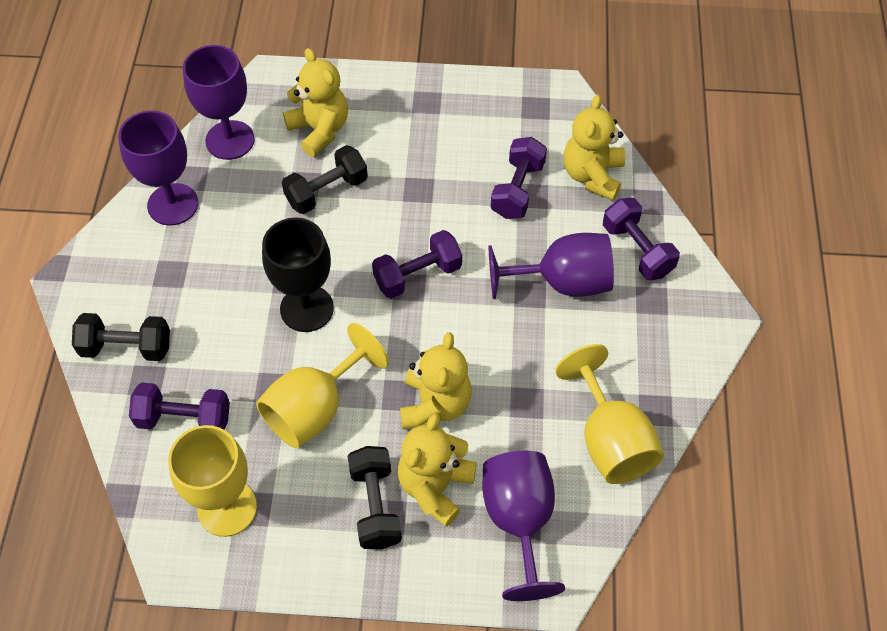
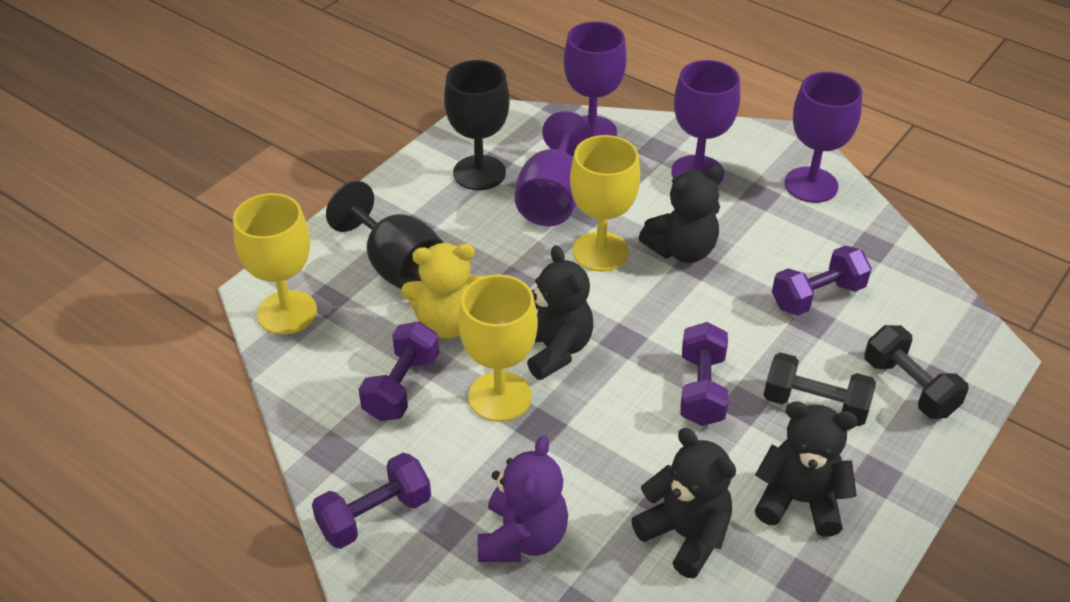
black dumbbell: 3 -> 2
black goblet: 1 -> 2
black teddy bear: 0 -> 4
purple teddy bear: 0 -> 1
yellow teddy bear: 4 -> 1

